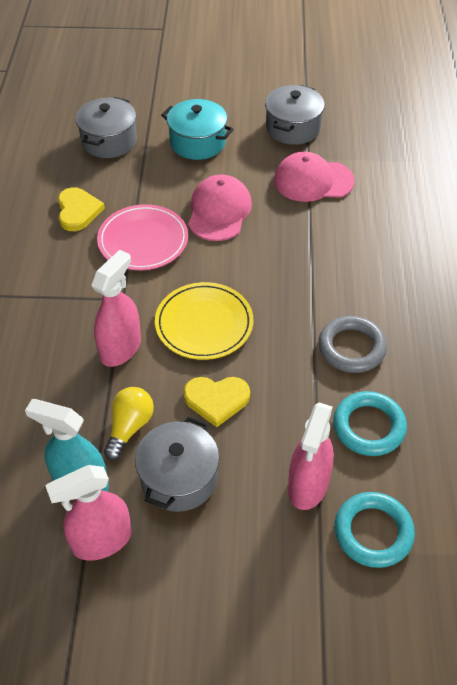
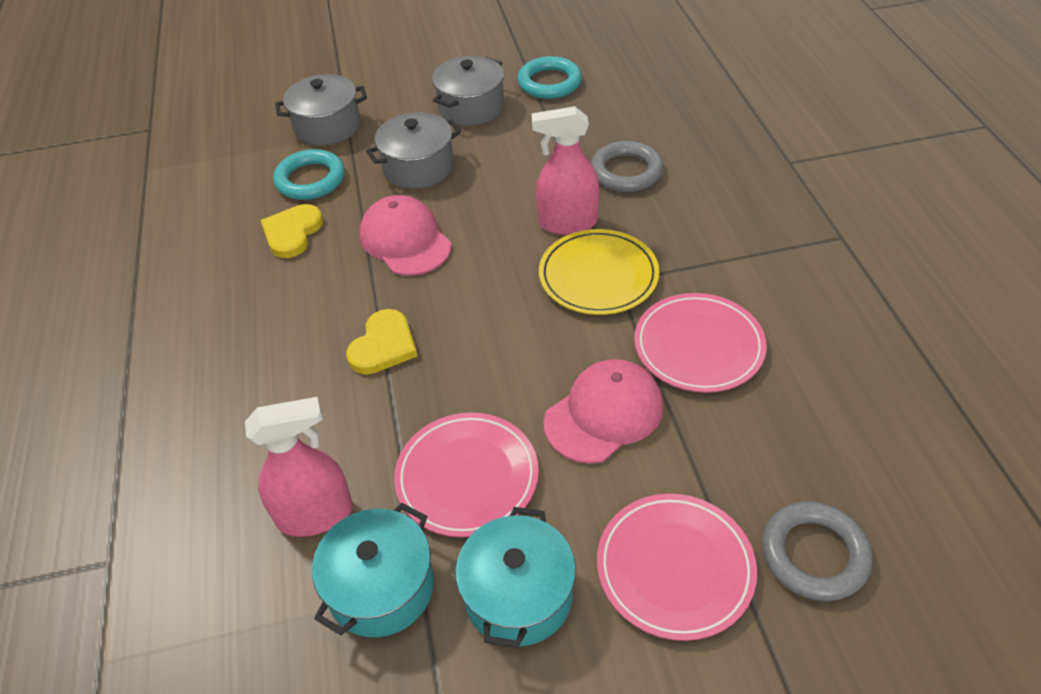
grey ring: 1 -> 2
pink plate: 1 -> 3
pink spray bottle: 3 -> 2
turquoise pot: 1 -> 2
turquoise spray bottle: 1 -> 0
yellow light bulb: 1 -> 0

